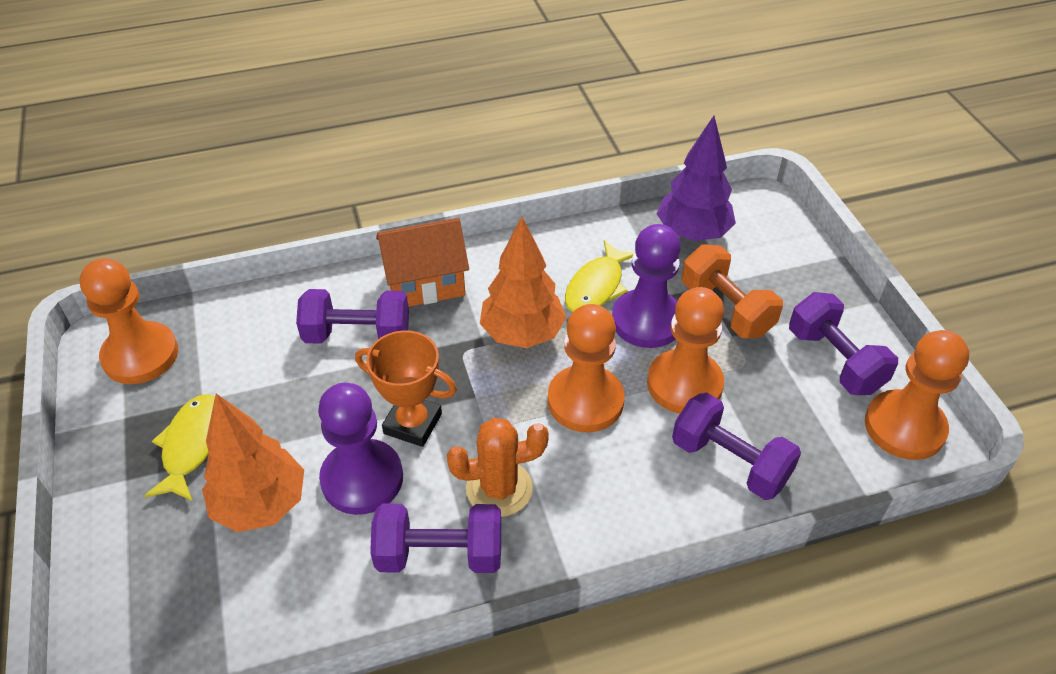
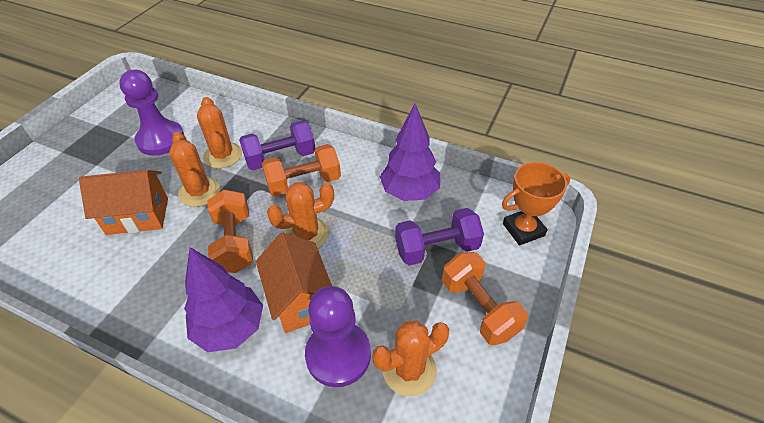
orange cactus: 1 -> 4
orange dumbbell: 1 -> 3
orange house: 1 -> 2
orange pawn: 4 -> 0
orange tree: 2 -> 0
purple dumbbell: 4 -> 2
purple tree: 1 -> 2
yellow fish: 2 -> 0

